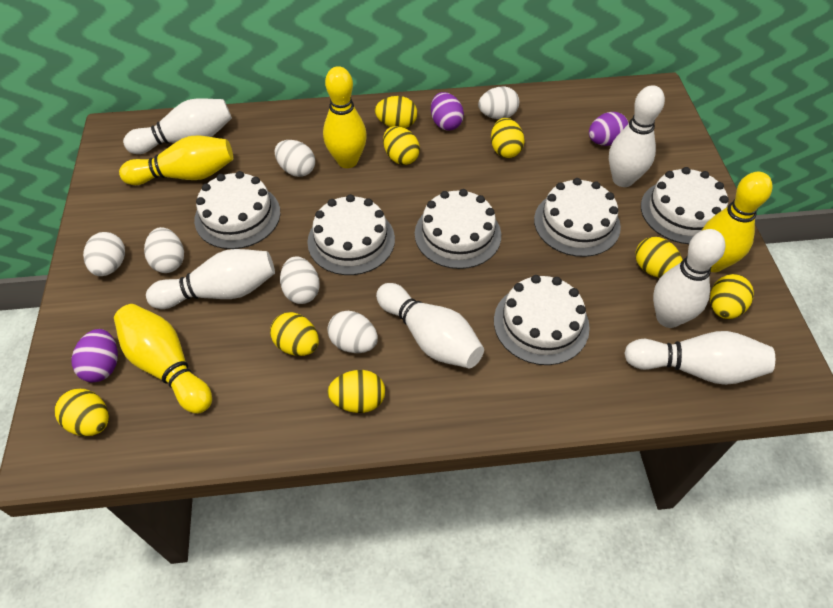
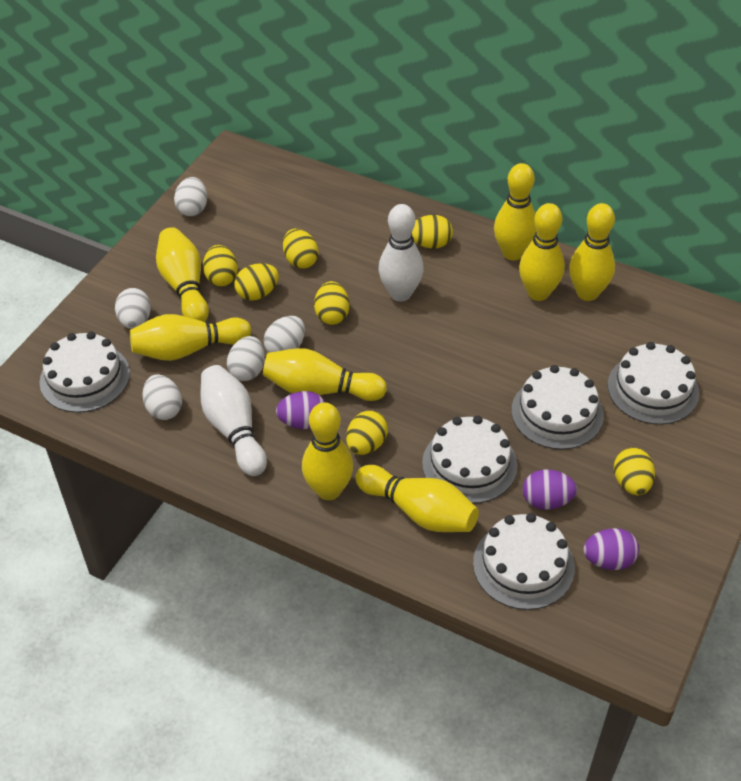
white bowling pin: 6 -> 2
white cake: 6 -> 5
white egg: 6 -> 5
yellow bowling pin: 4 -> 8
yellow egg: 8 -> 7

